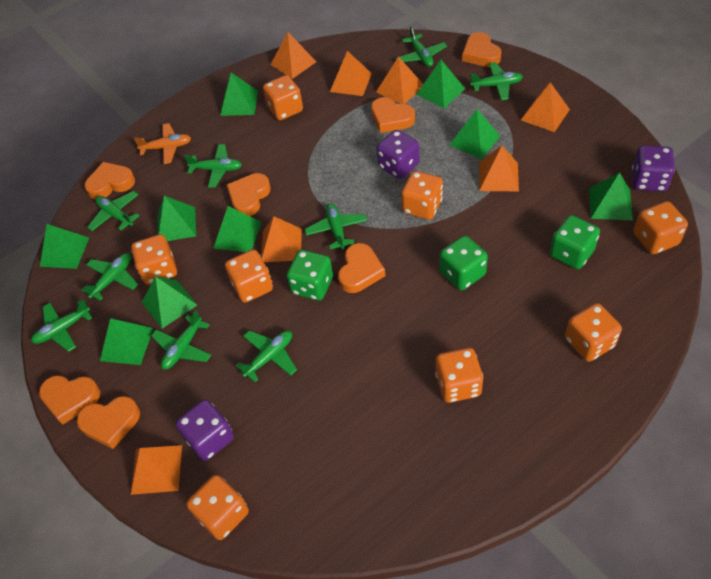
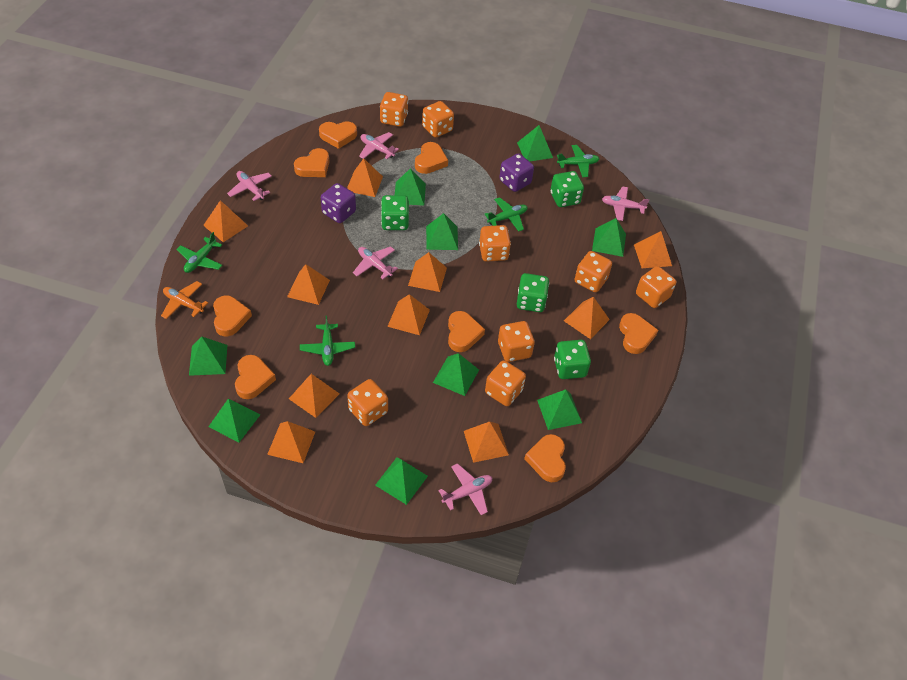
green dice: 3 -> 4
green plane: 9 -> 4
orange heart: 7 -> 8
orange pyramid: 7 -> 10
pink plane: 0 -> 5
purple dice: 3 -> 2

